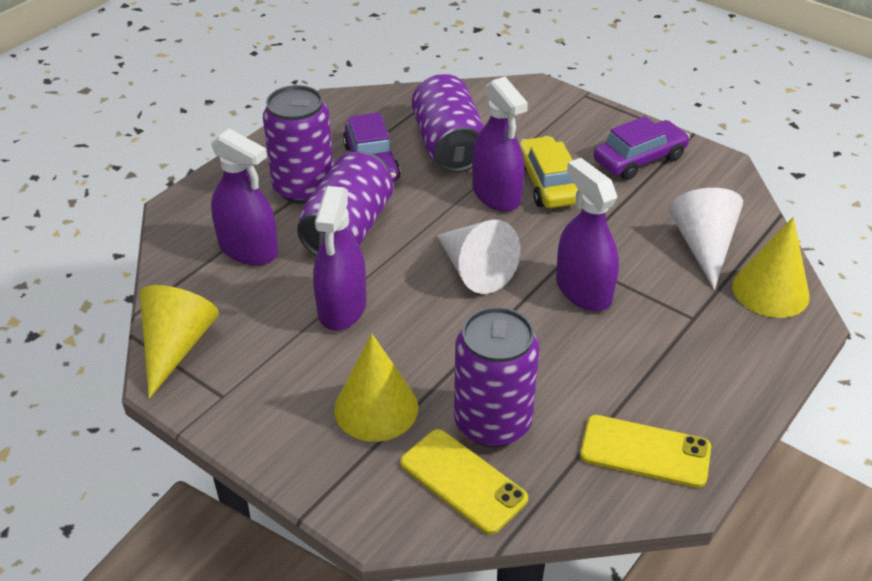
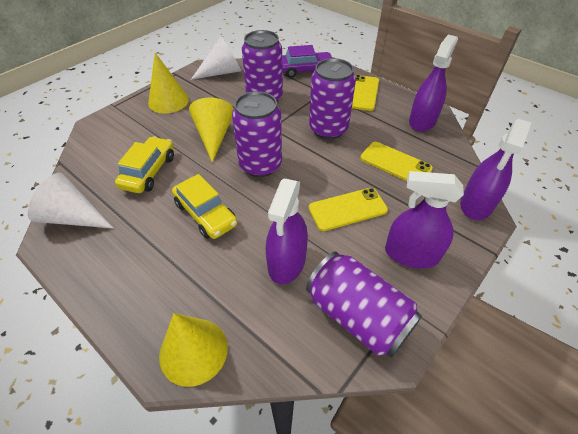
purple car: 2 -> 1
yellow car: 1 -> 2
yellow phone: 2 -> 3

